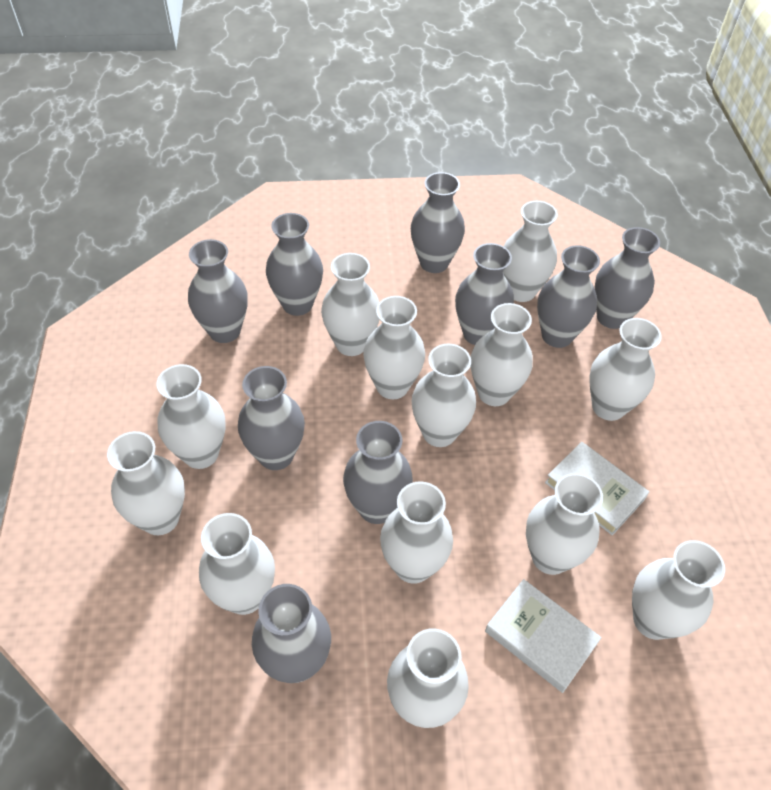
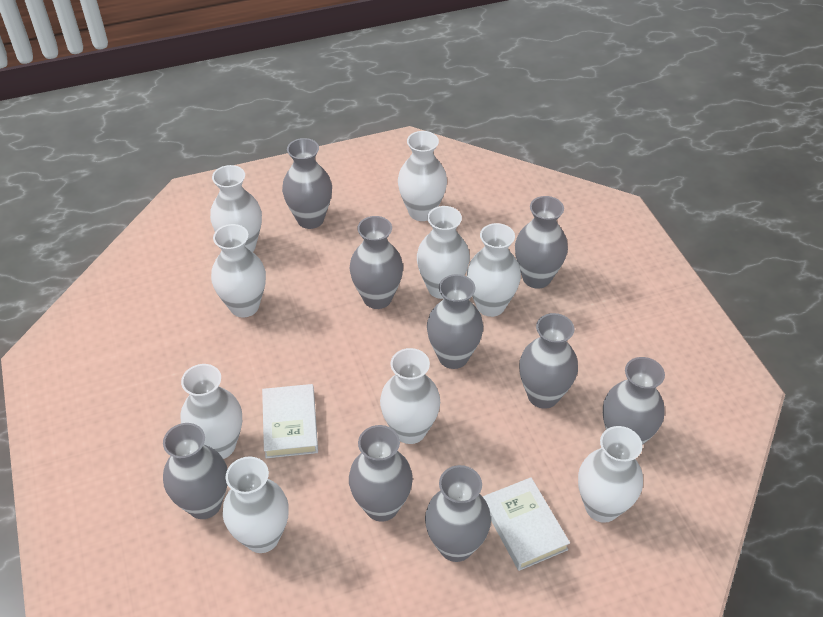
white vase: 13 -> 9

